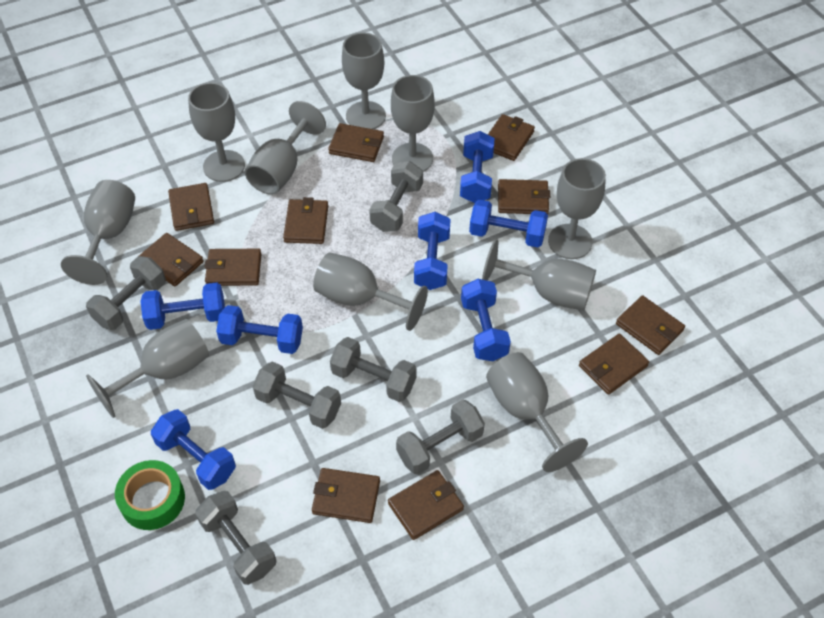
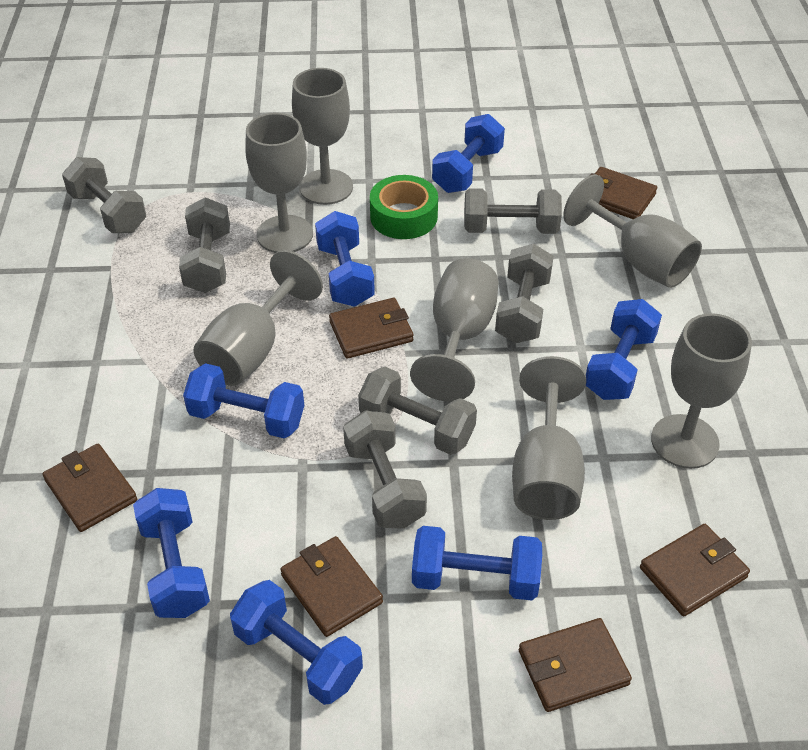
brown wallet: 11 -> 6
grey goblet: 10 -> 7

